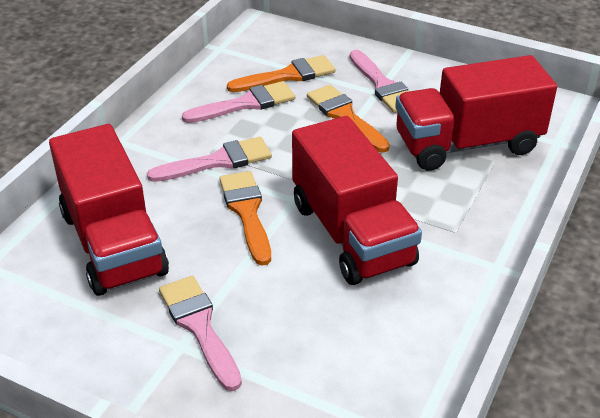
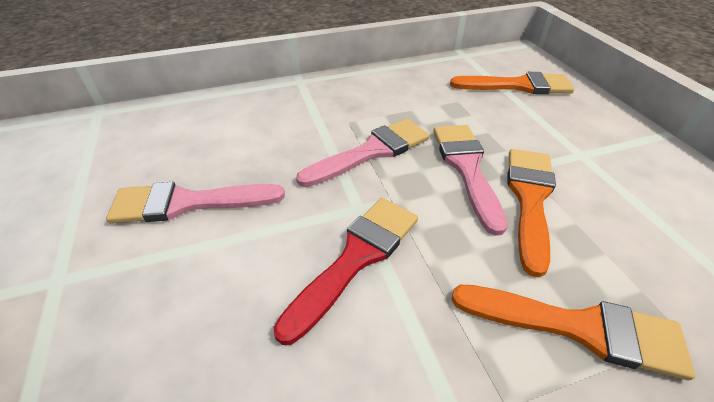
pink brush: 4 -> 3
red brush: 0 -> 1
red truck: 3 -> 0

